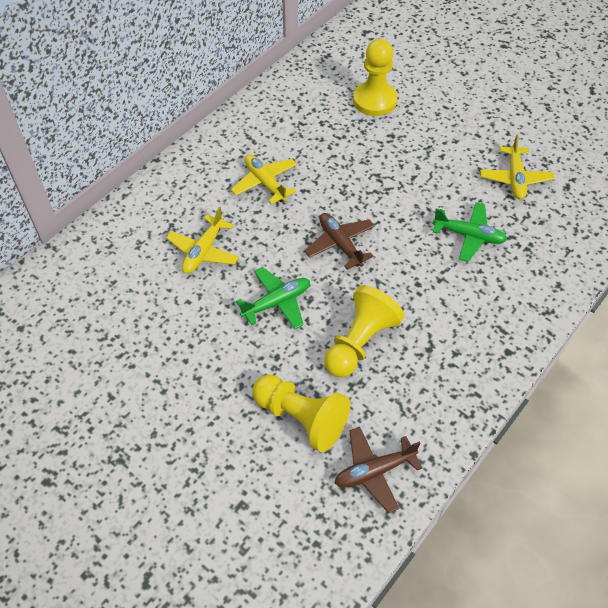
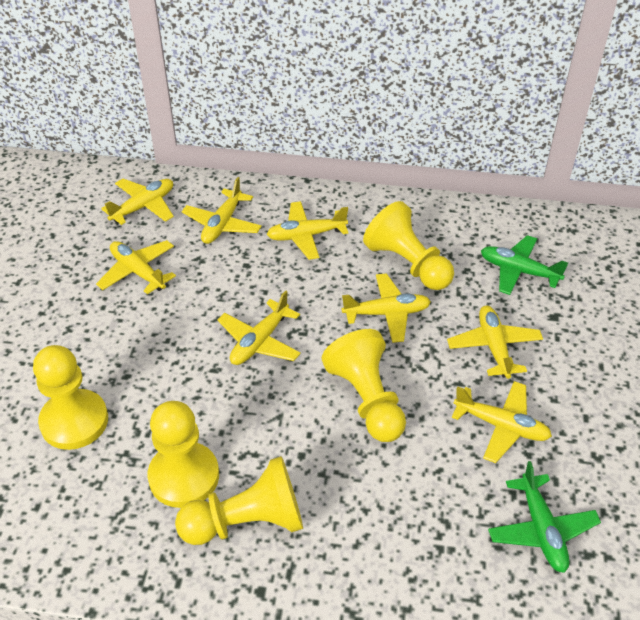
brown plane: 2 -> 0
yellow pawn: 3 -> 5
yellow plane: 3 -> 8

